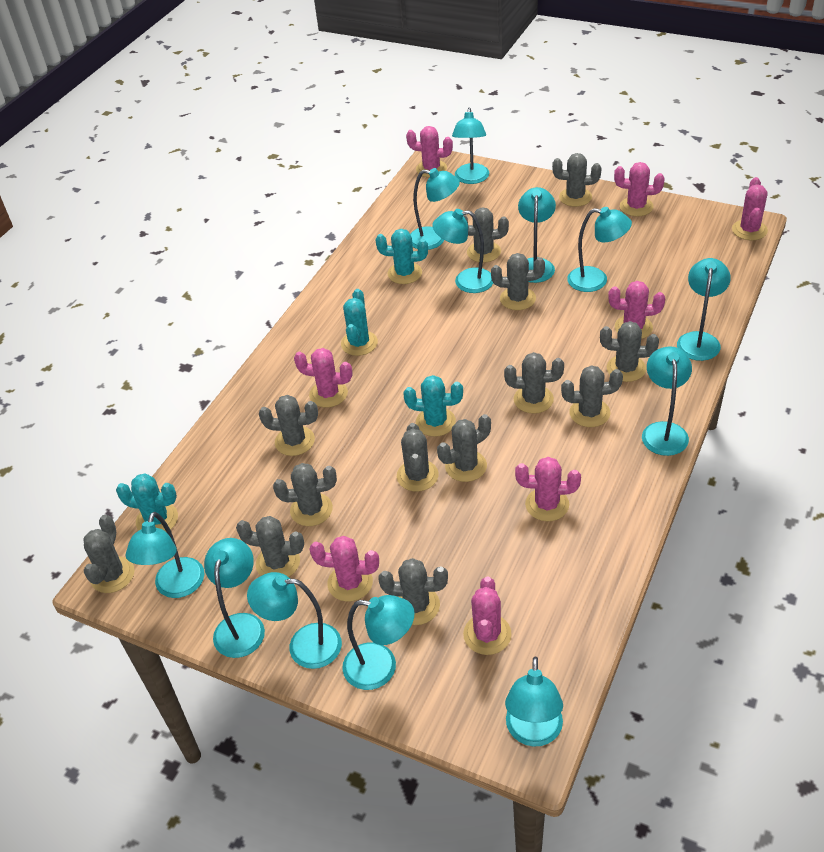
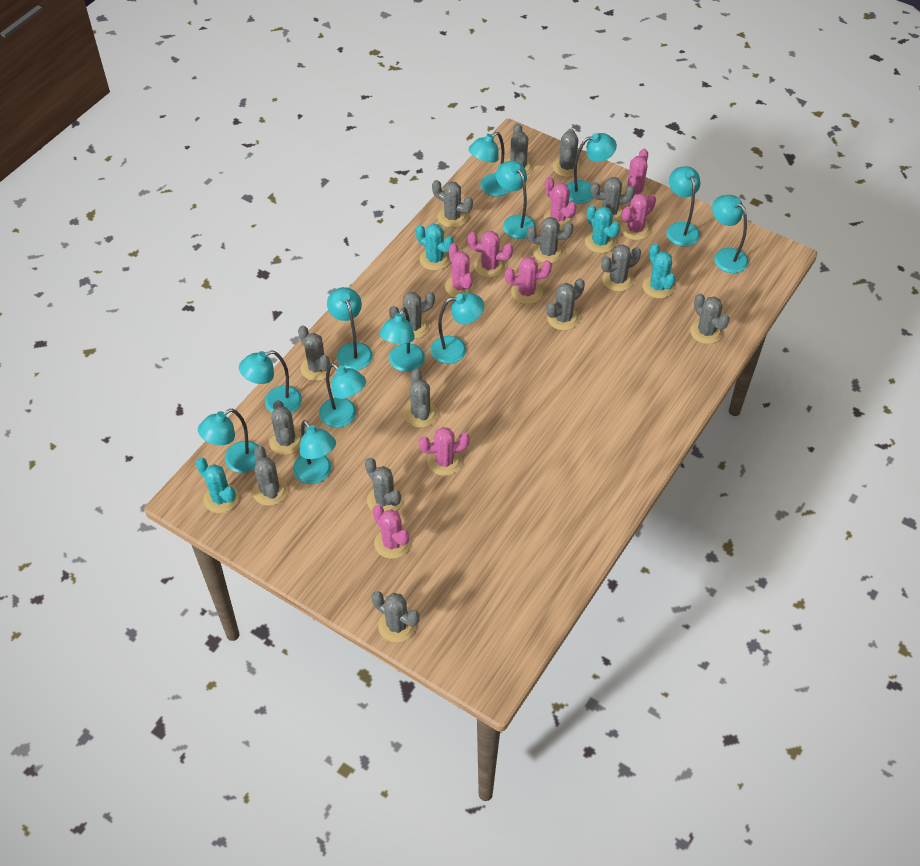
grey cactus: 13 -> 15

